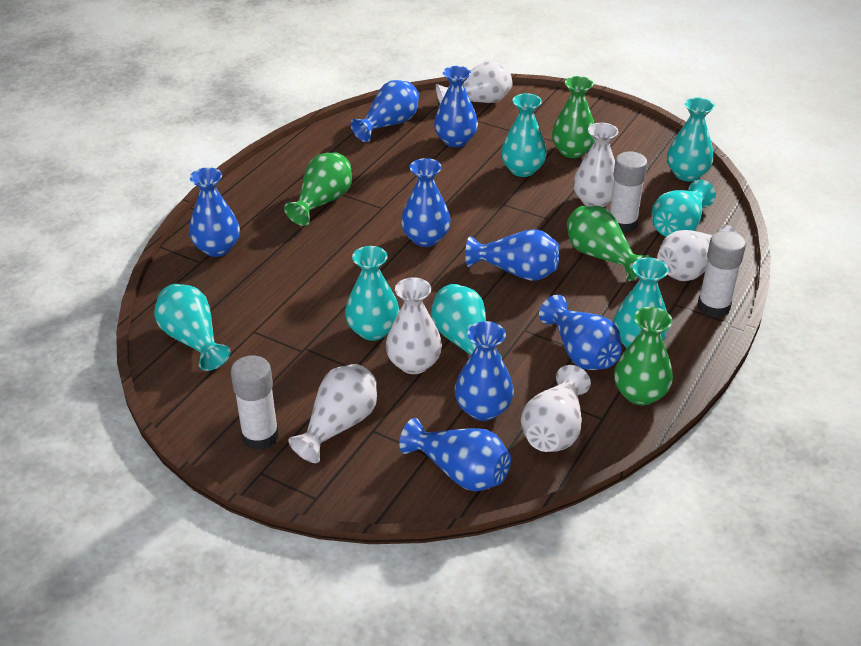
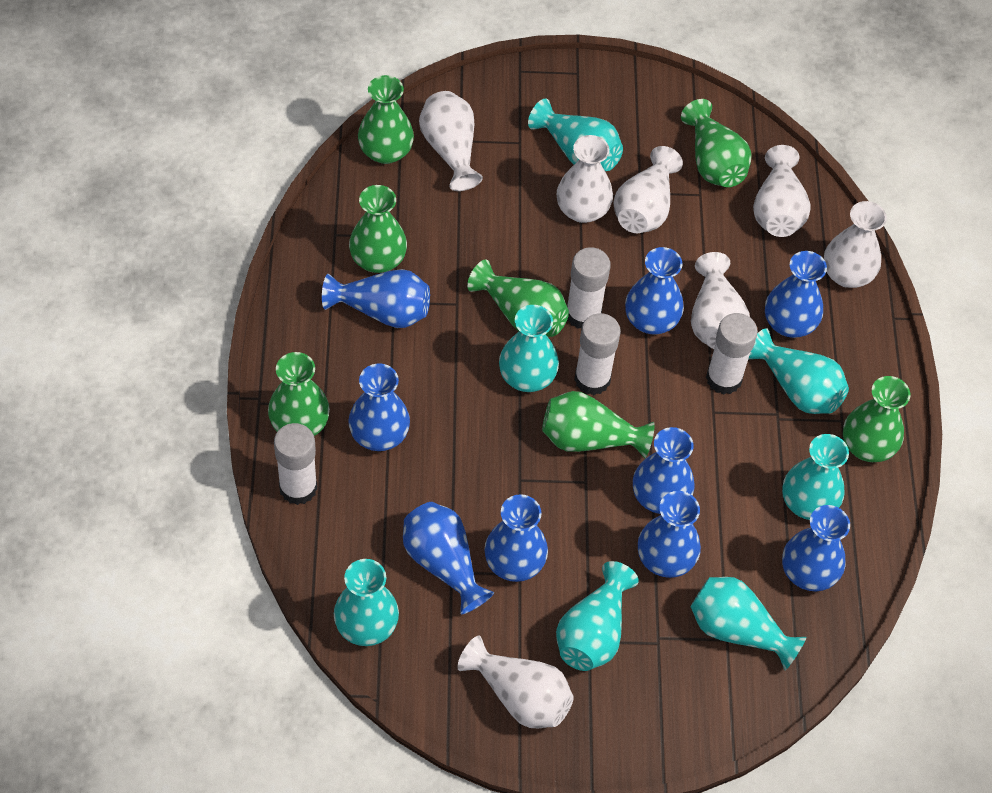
blue vase: 8 -> 9
green vase: 4 -> 7
white glue stick: 3 -> 4
white vase: 6 -> 7

